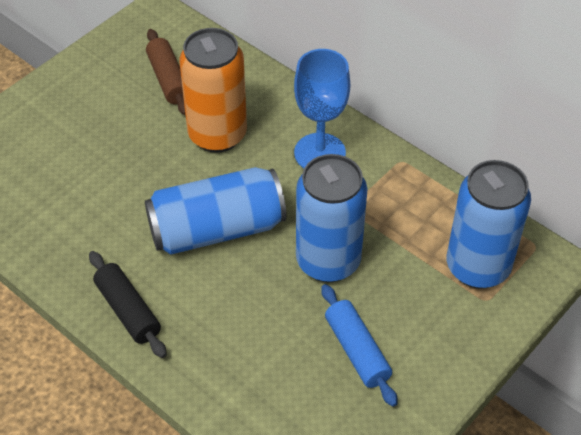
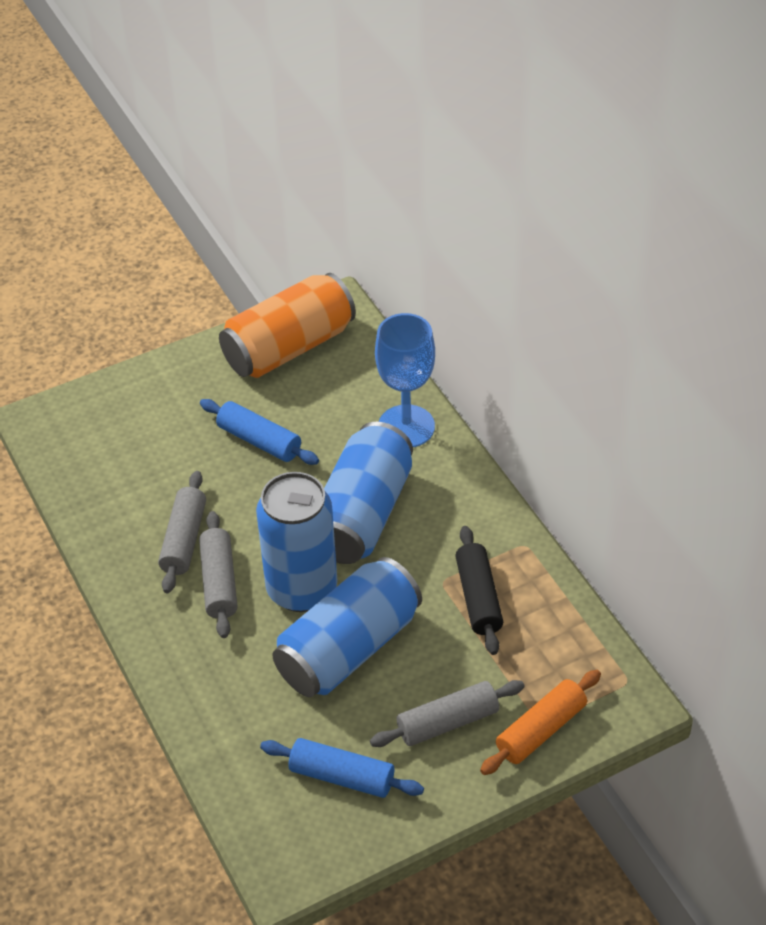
blue rolling pin: 1 -> 2
brown rolling pin: 1 -> 0
grey rolling pin: 0 -> 3
orange rolling pin: 0 -> 1

